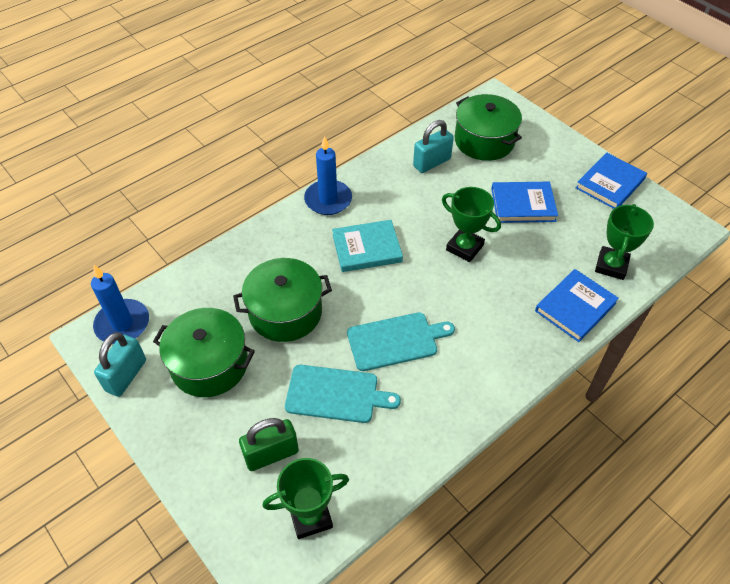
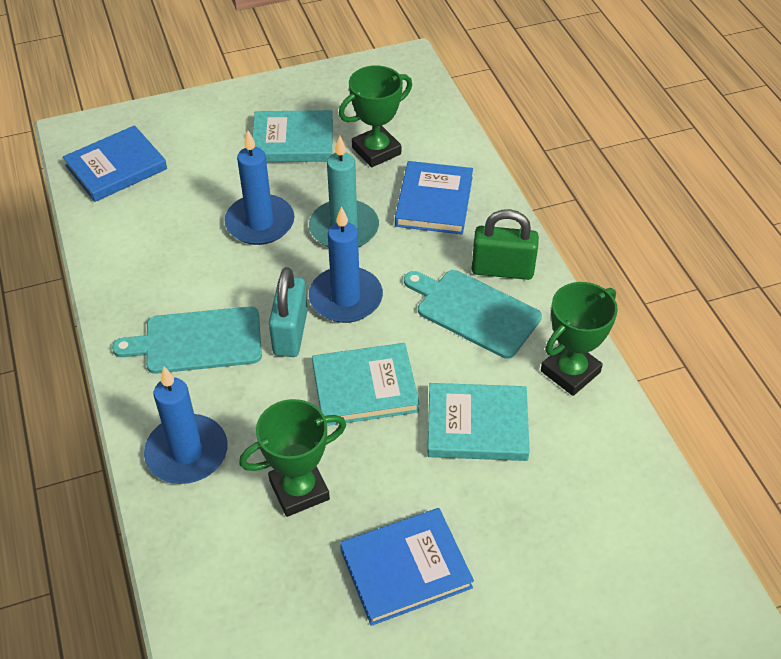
blue candle: 2 -> 3
green pot: 3 -> 0
turquoise book: 1 -> 3
turquoise candle: 0 -> 1
turquoise padlock: 2 -> 1

